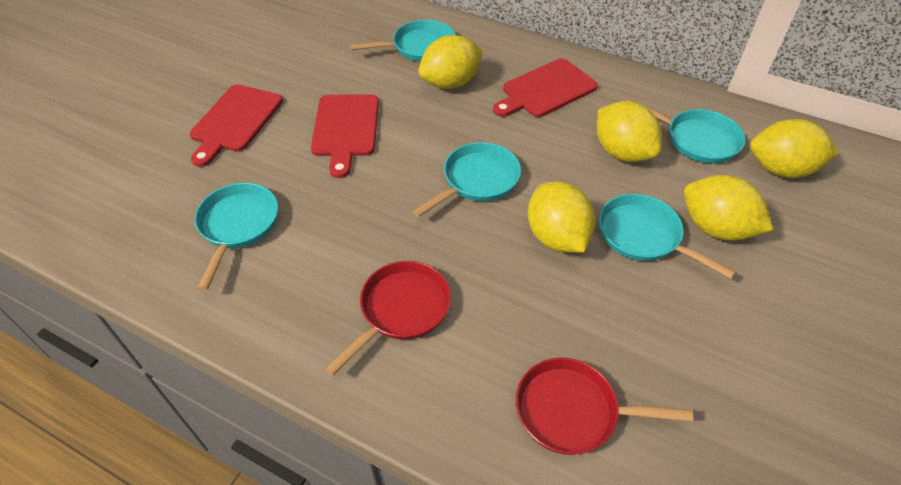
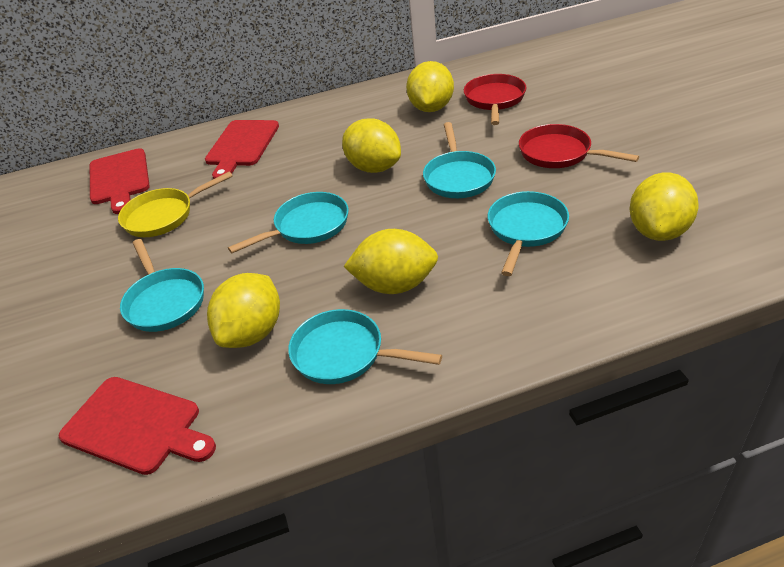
yellow pan: 0 -> 1

